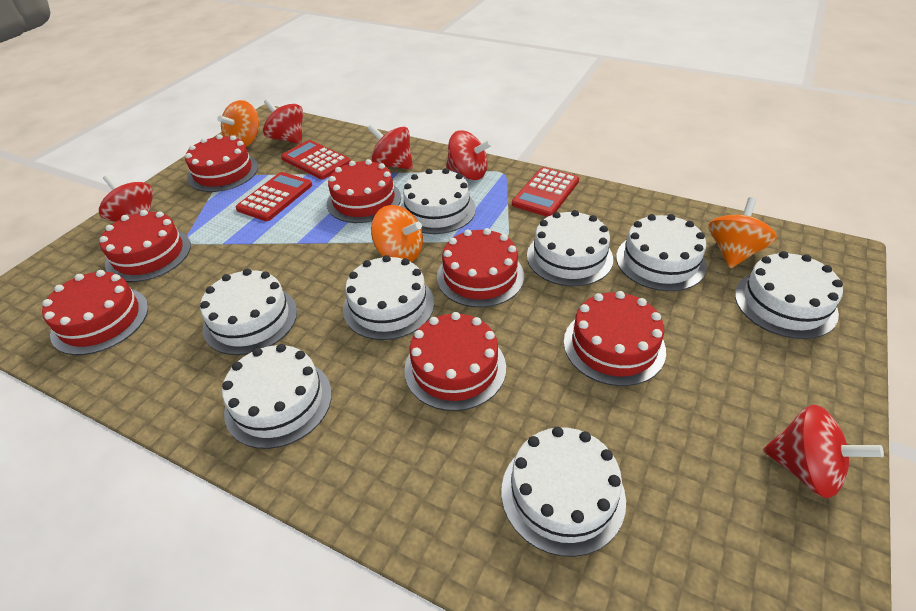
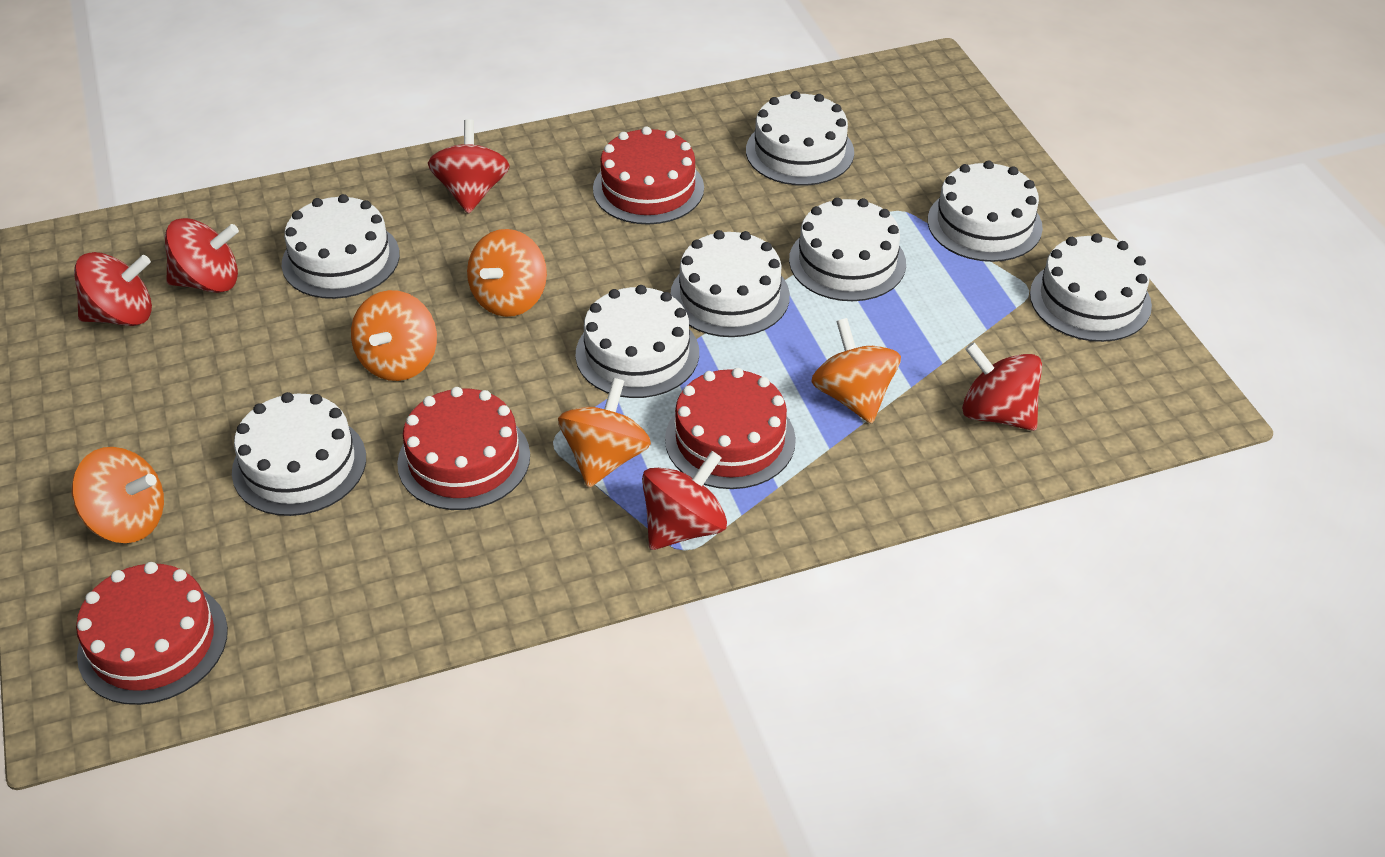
orange spinning top: 3 -> 5
red cake: 7 -> 4
red calculator: 3 -> 0

